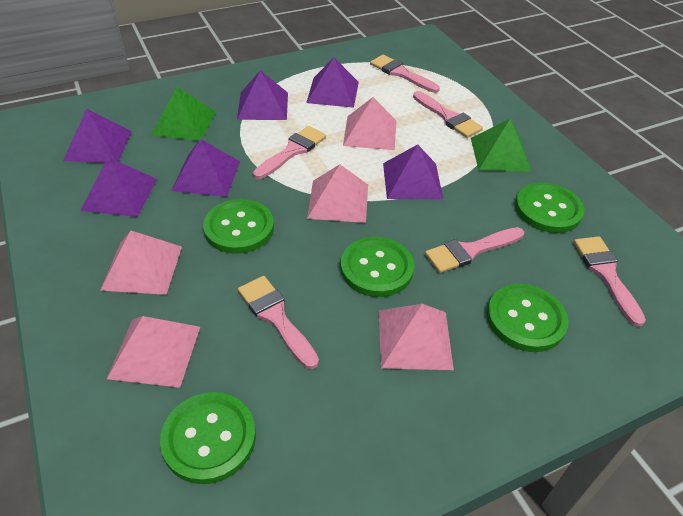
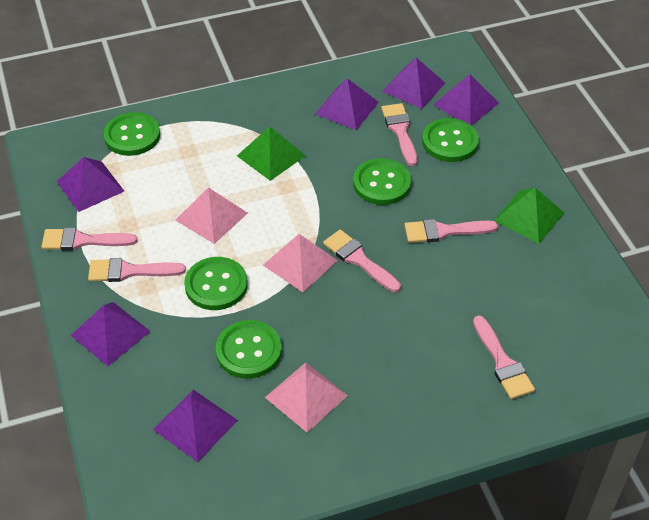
pink pyramid: 5 -> 3

